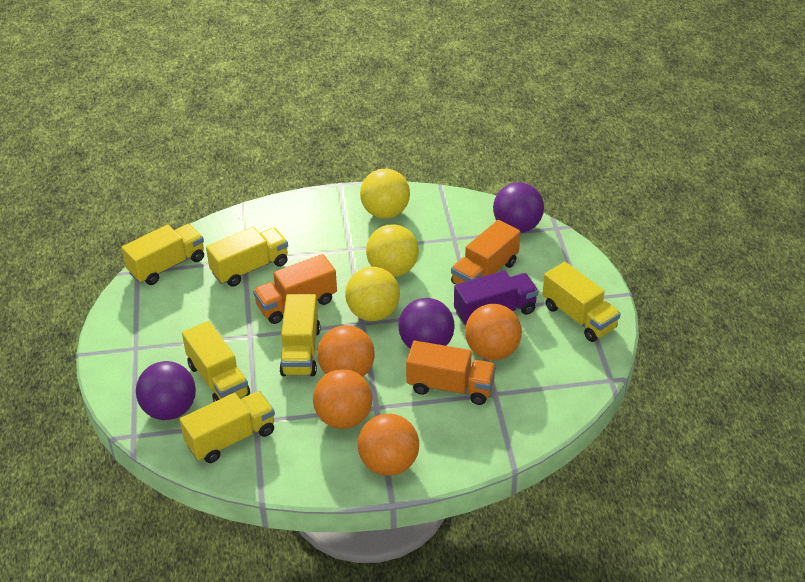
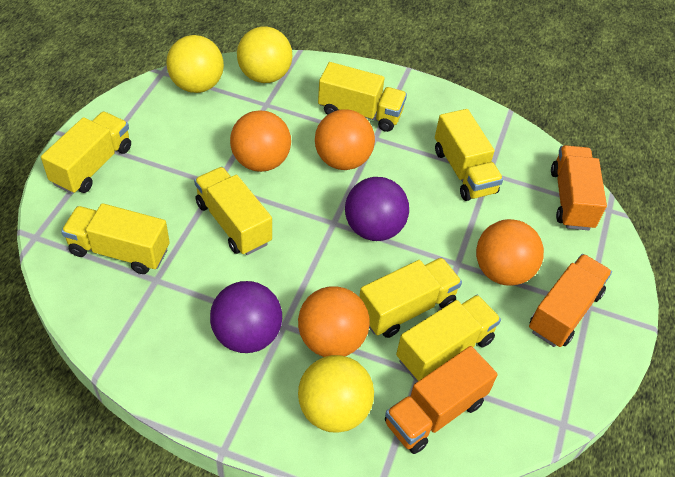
purple ball: 3 -> 2
purple truck: 1 -> 0
yellow truck: 6 -> 7

